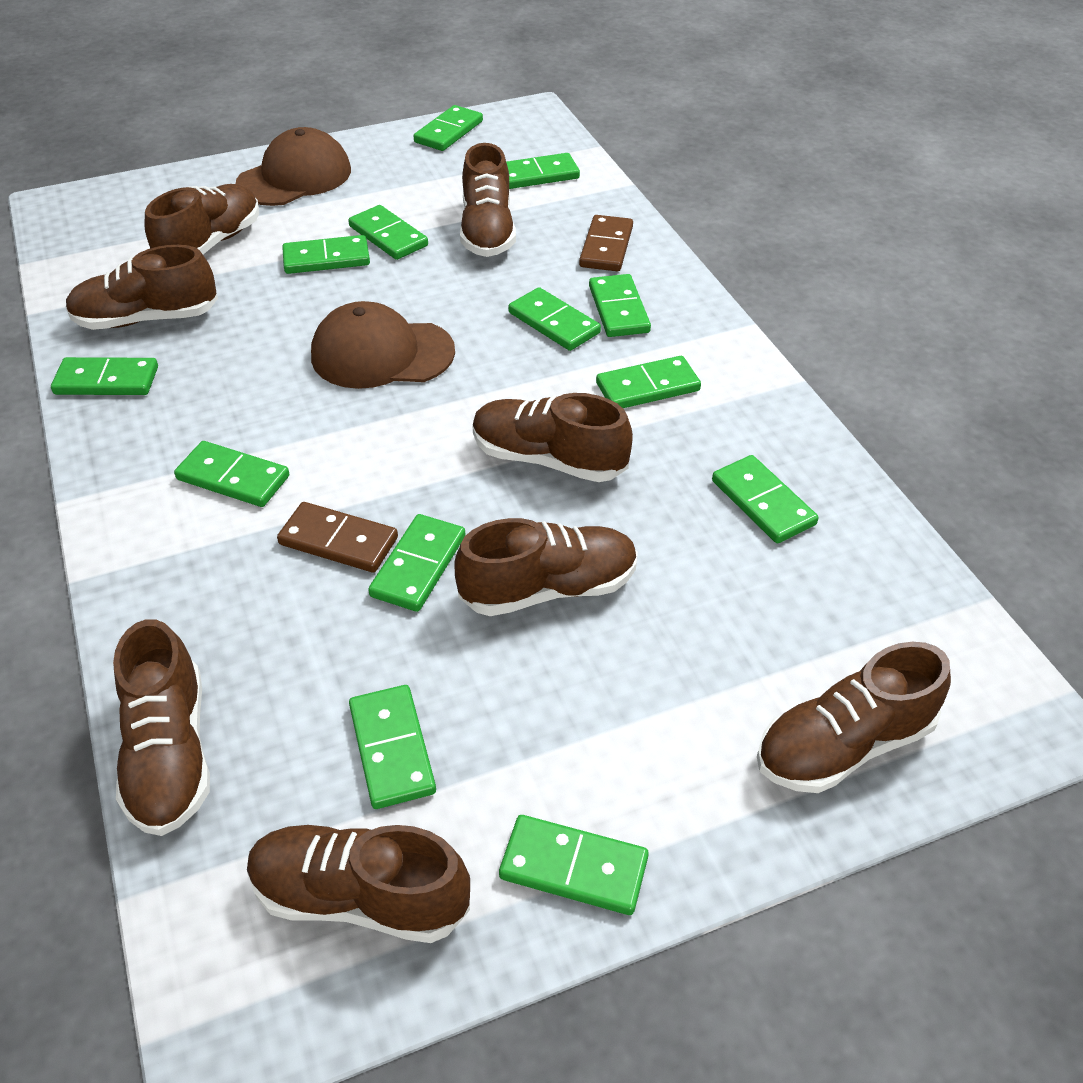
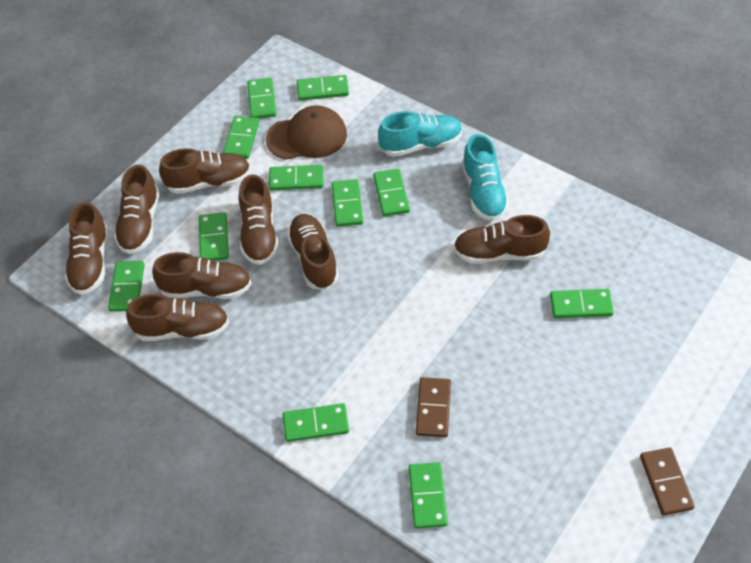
brown cap: 2 -> 1
green domino: 13 -> 11
turquoise shoe: 0 -> 2

